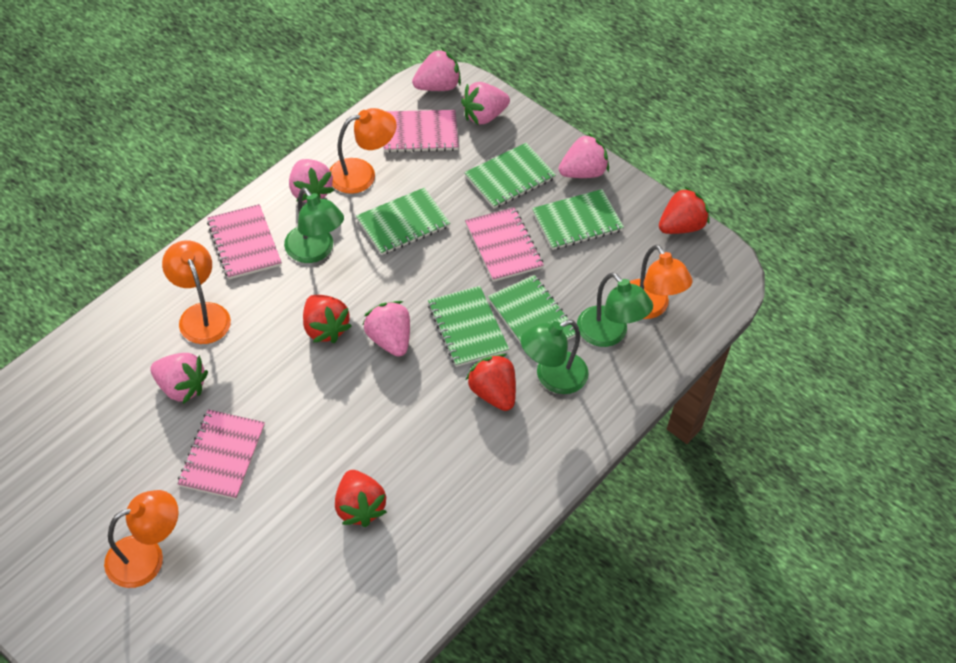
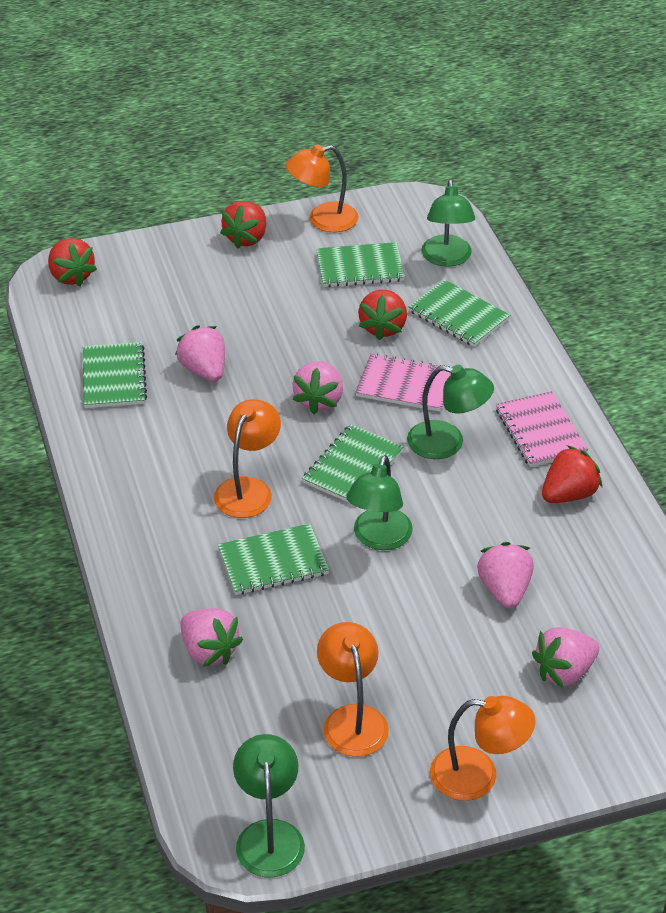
green lamp: 3 -> 4
pink notebook: 4 -> 2
pink strawberry: 6 -> 5

